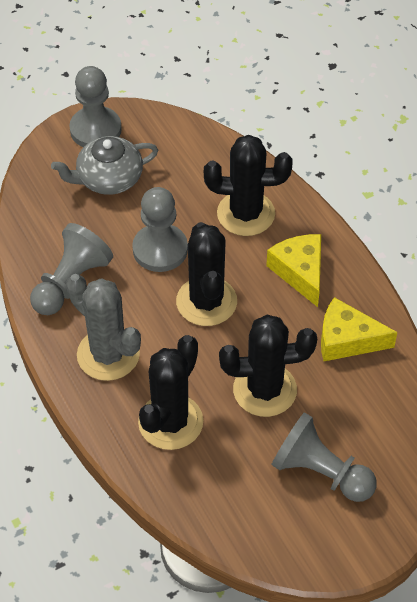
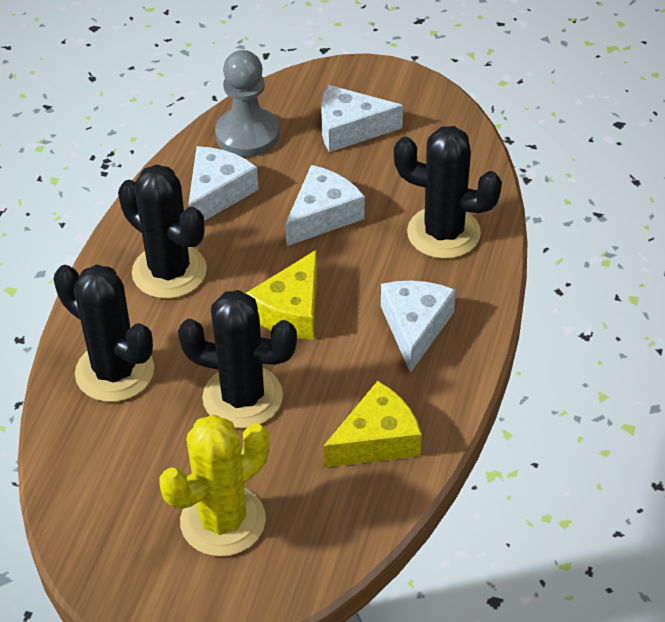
grey cactus: 1 -> 0
grey pawn: 4 -> 1
grey teapot: 1 -> 0
white cheese: 0 -> 4
yellow cactus: 0 -> 1

